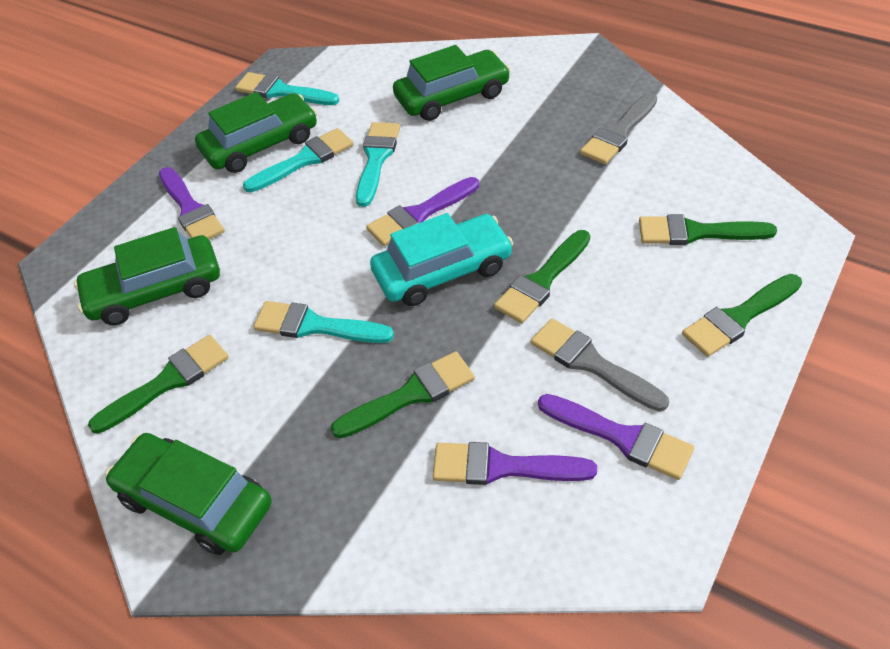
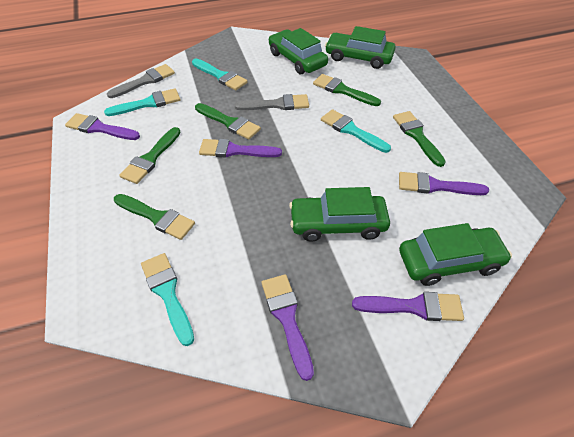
purple brush: 4 -> 5
turquoise car: 1 -> 0

